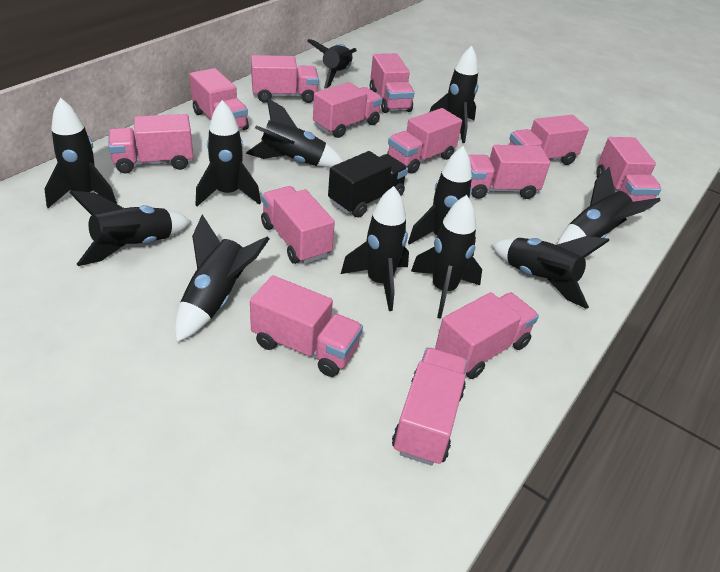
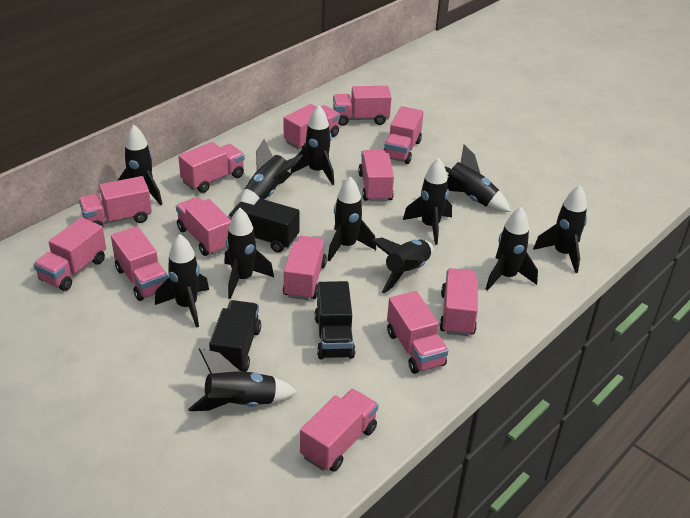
black truck: 1 -> 3

